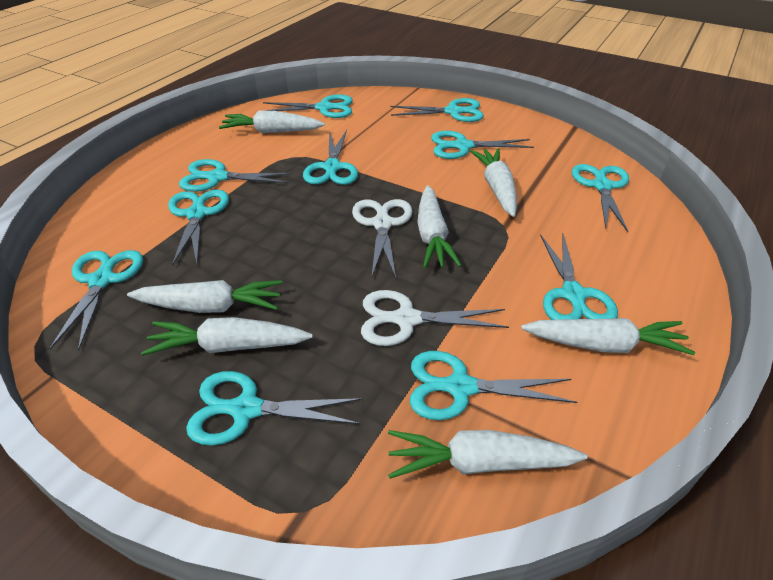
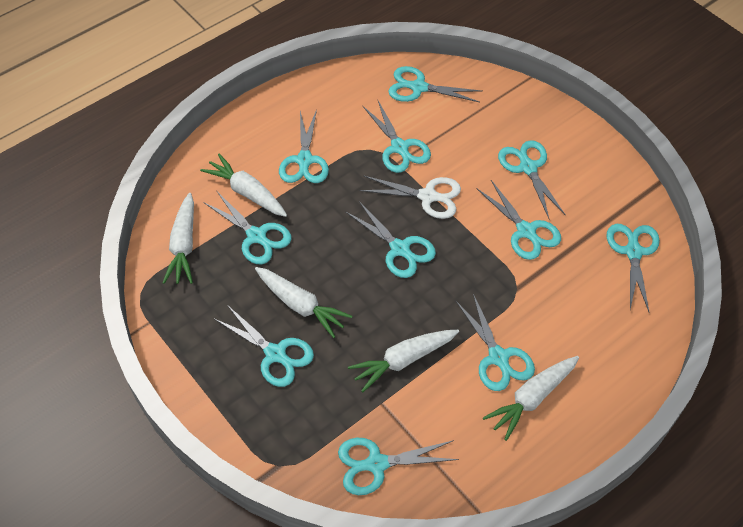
white carrot: 7 -> 5
white scissors: 2 -> 1

